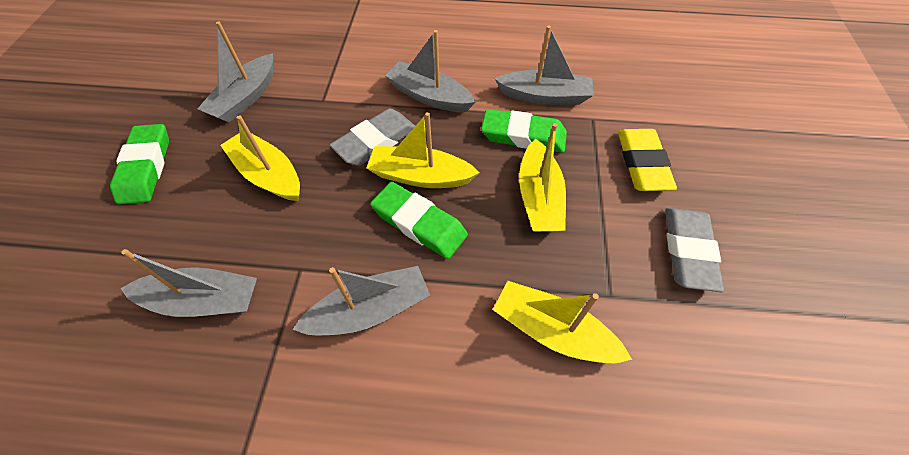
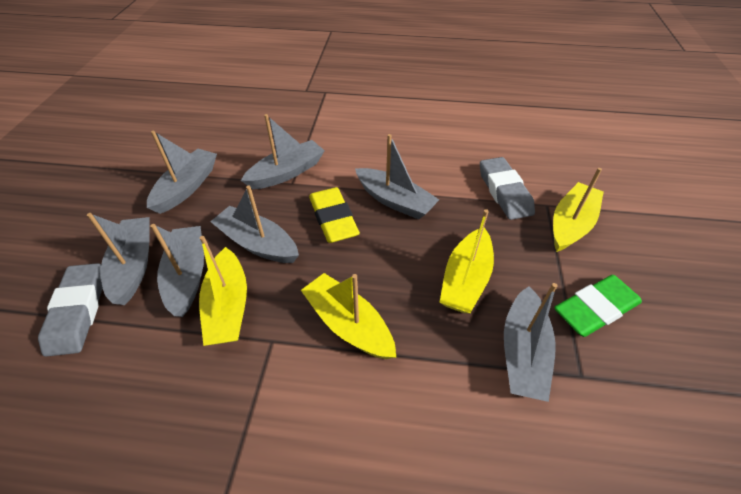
green eraser: 3 -> 1
grey boat: 5 -> 7

